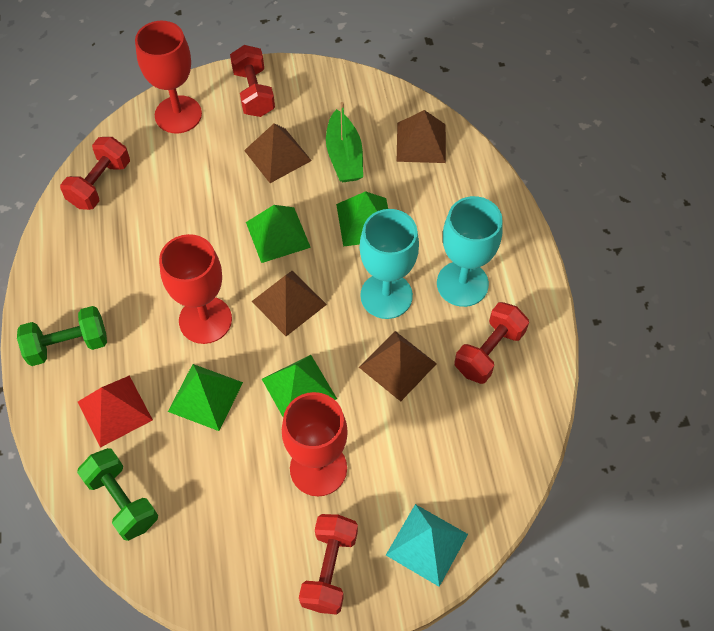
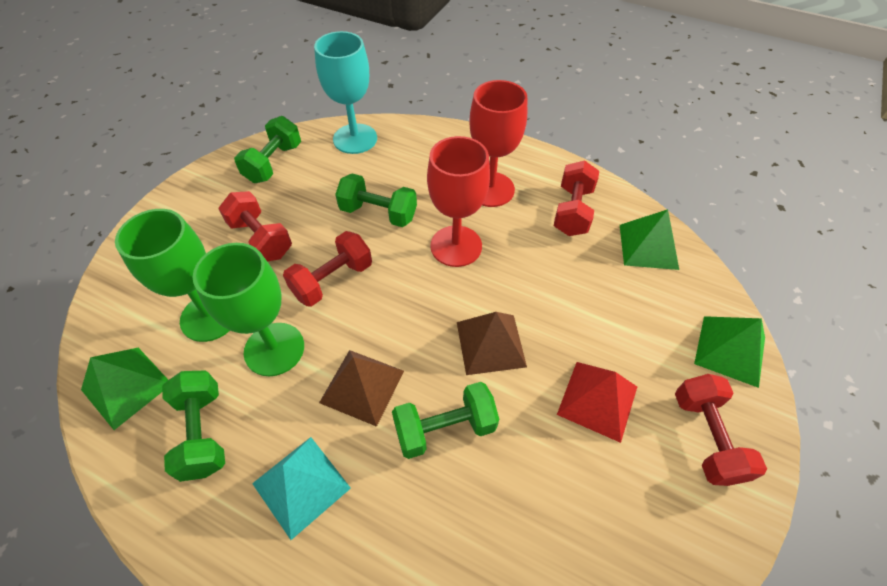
brown pyramid: 4 -> 2
green boat: 1 -> 0
green dumbbell: 2 -> 4
green goblet: 0 -> 2
green pyramid: 4 -> 3
red goblet: 3 -> 2
turquoise goblet: 2 -> 1

